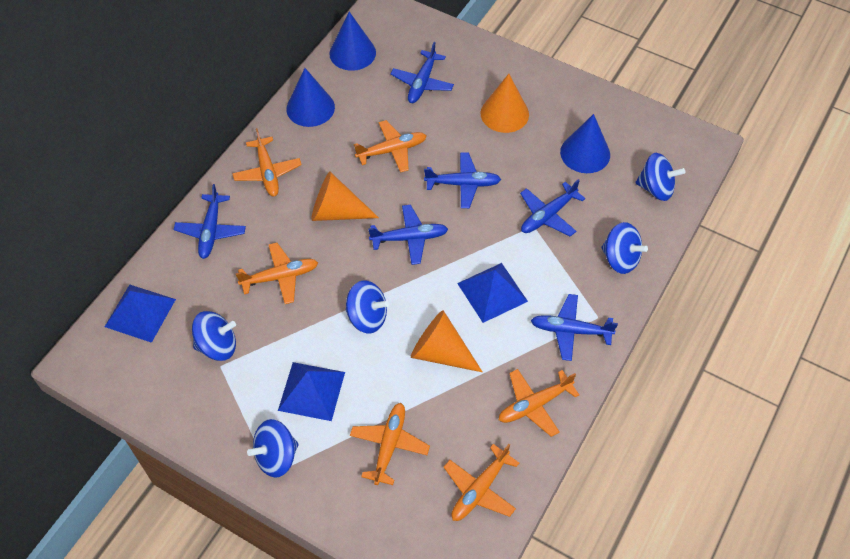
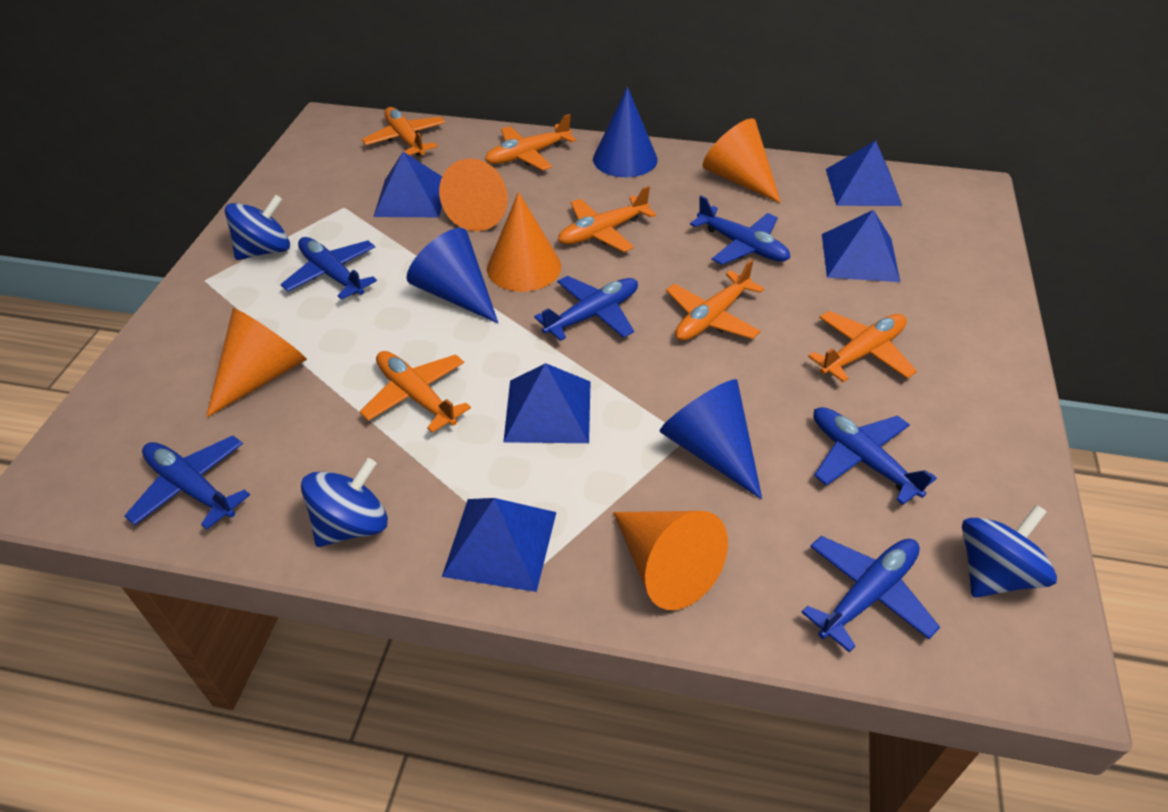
blue pyramid: 3 -> 5
blue spinning top: 5 -> 3
orange cone: 3 -> 5

